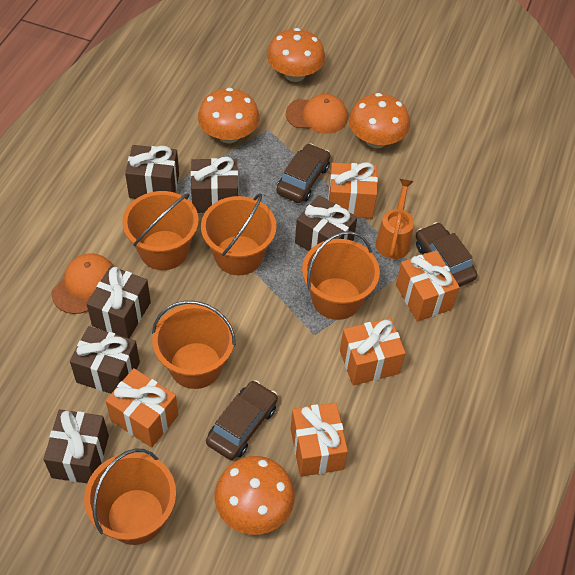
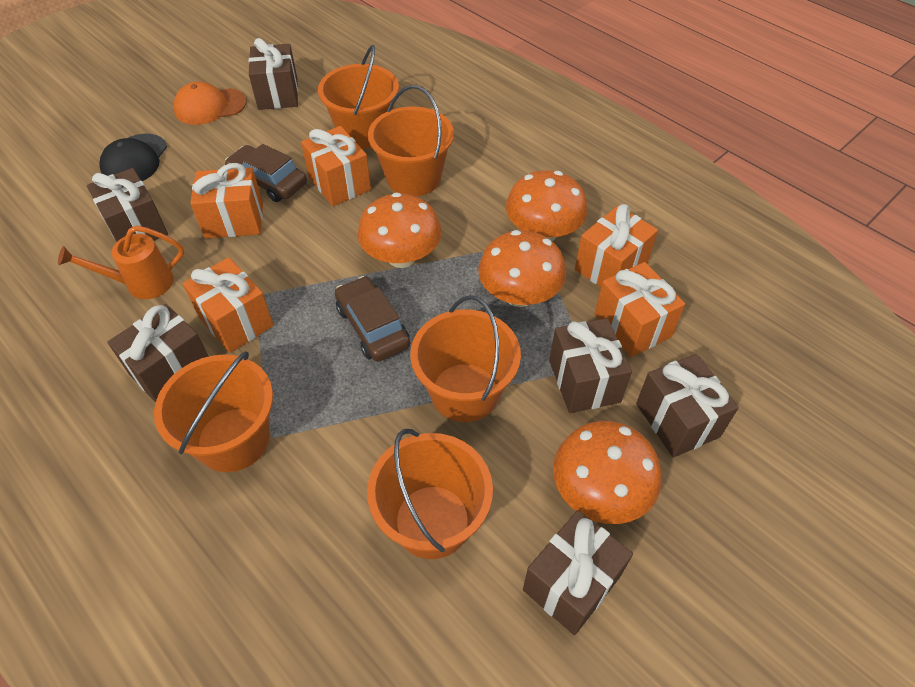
black cap: 0 -> 1
brown car: 3 -> 2
orange cap: 2 -> 1

